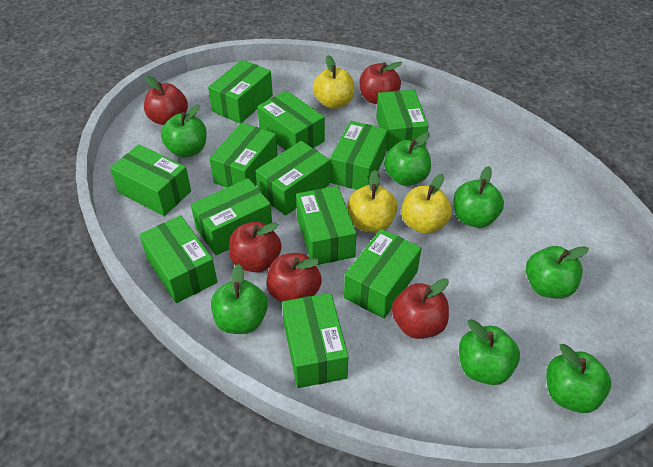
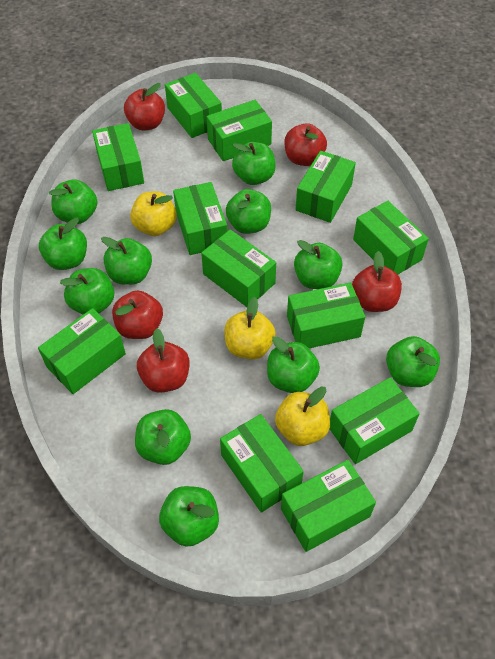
green apple: 7 -> 11

